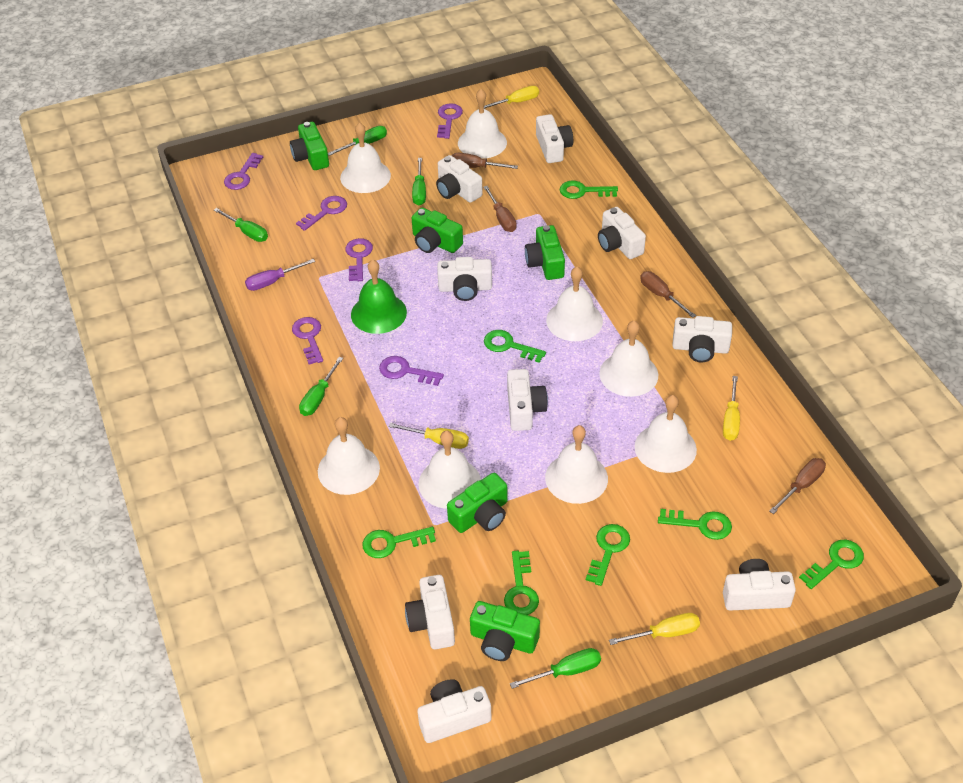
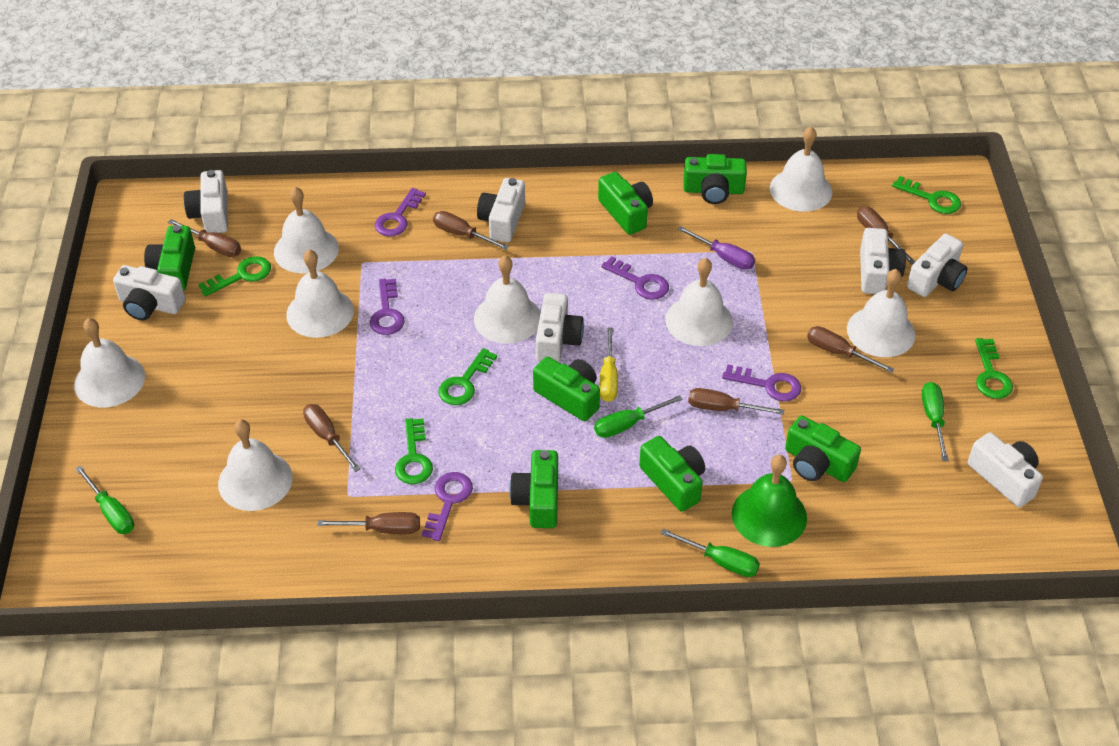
brown screwdriver: 4 -> 7
green camera: 5 -> 7
green key: 7 -> 5
green screwdriver: 5 -> 4
purple key: 6 -> 5
white camera: 9 -> 7
yellow screwdriver: 4 -> 1

